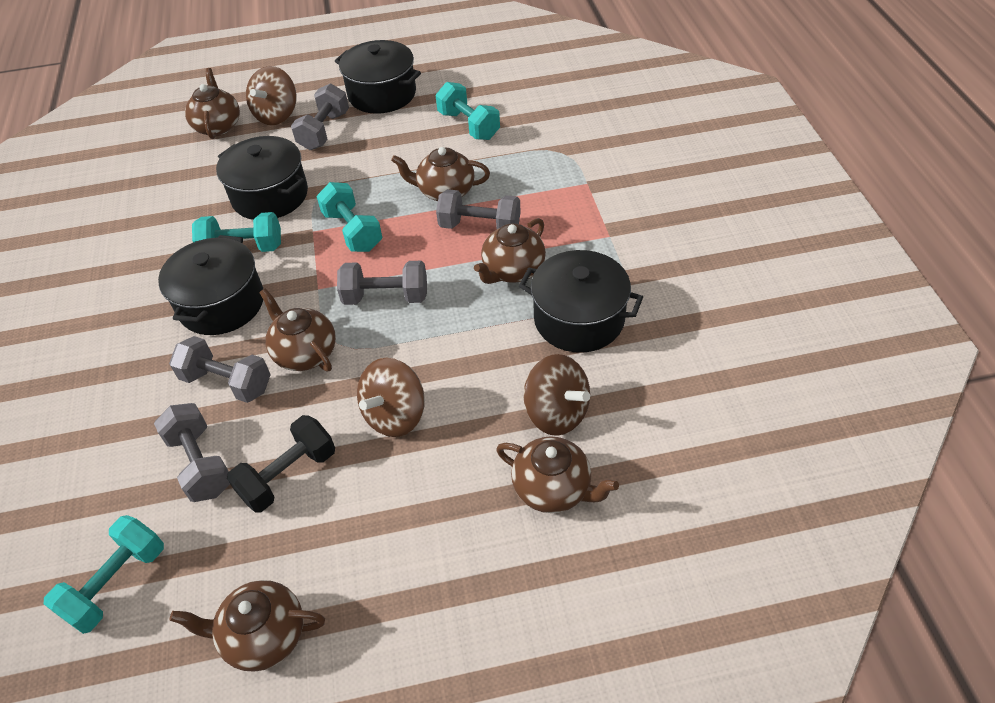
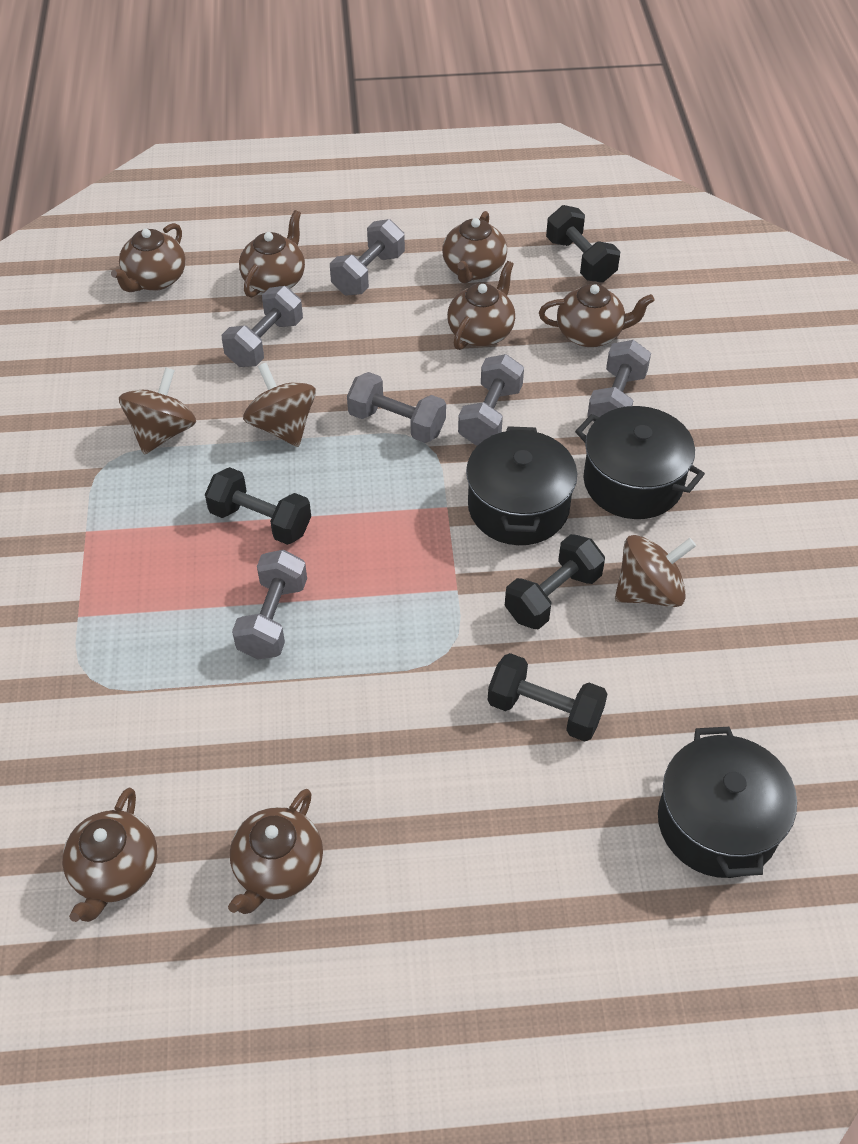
black dumbbell: 1 -> 4
black pot: 4 -> 3
brown teapot: 6 -> 7
grey dumbbell: 5 -> 6
turquoise dumbbell: 4 -> 0

